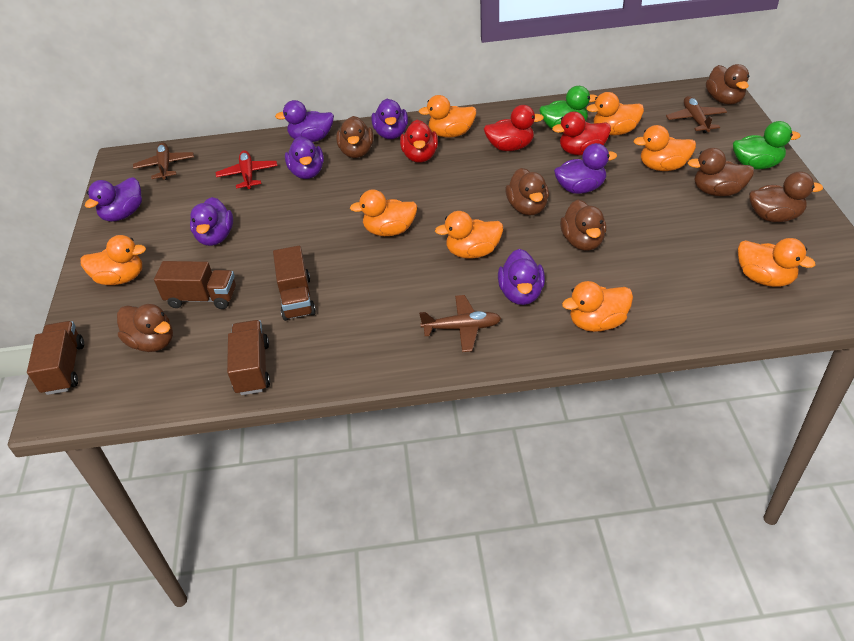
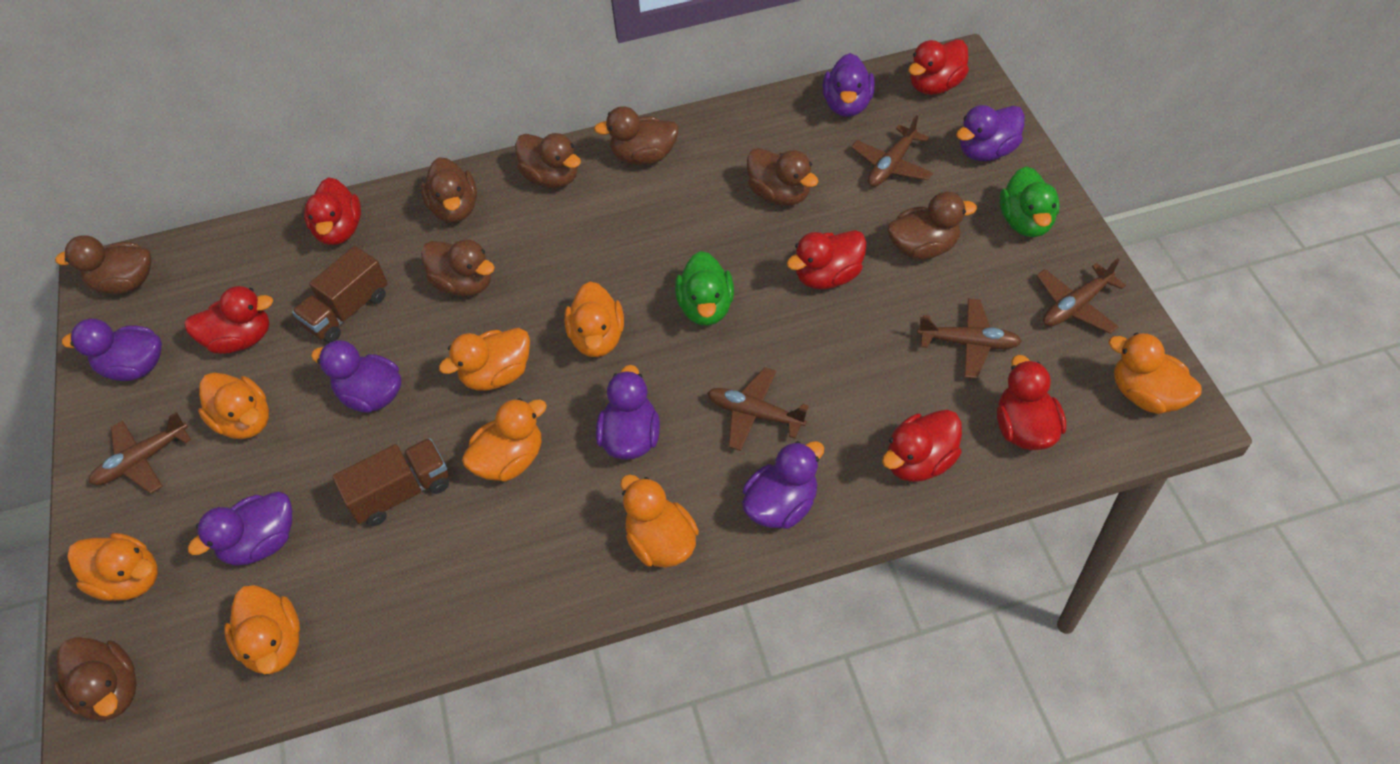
brown duck: 7 -> 8
brown plane: 3 -> 5
brown truck: 4 -> 2
red duck: 3 -> 6
red plane: 1 -> 0

